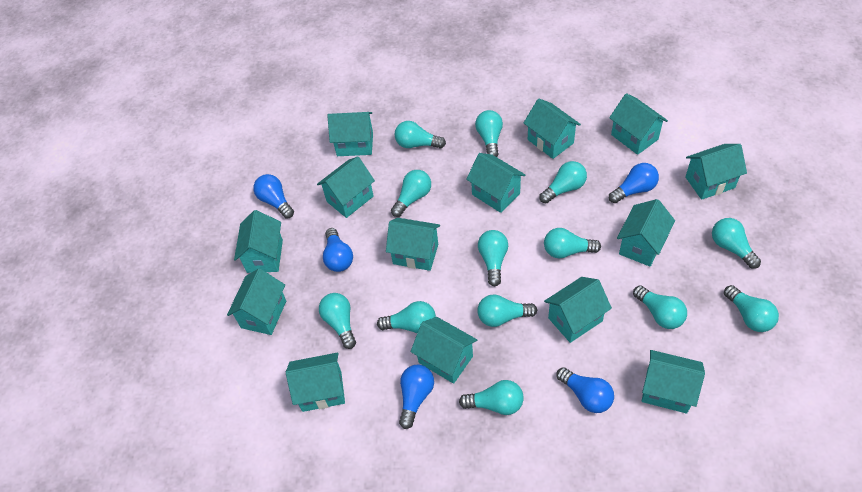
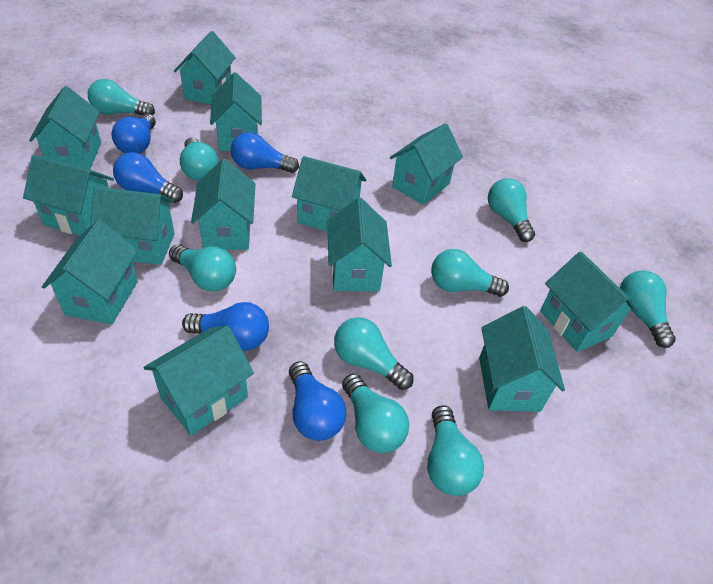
turquoise house: 14 -> 13
turquoise light bulb: 13 -> 9

